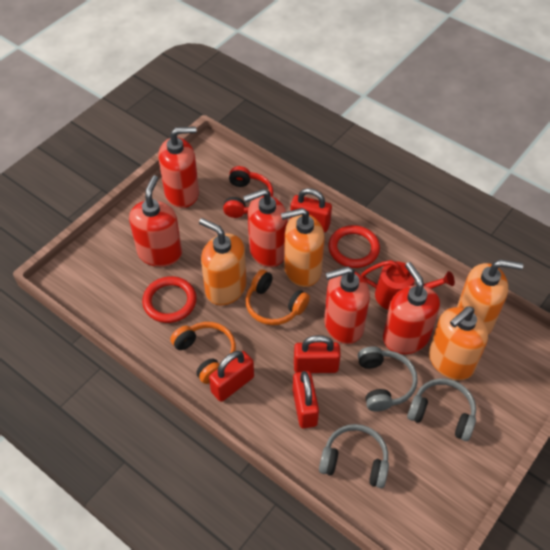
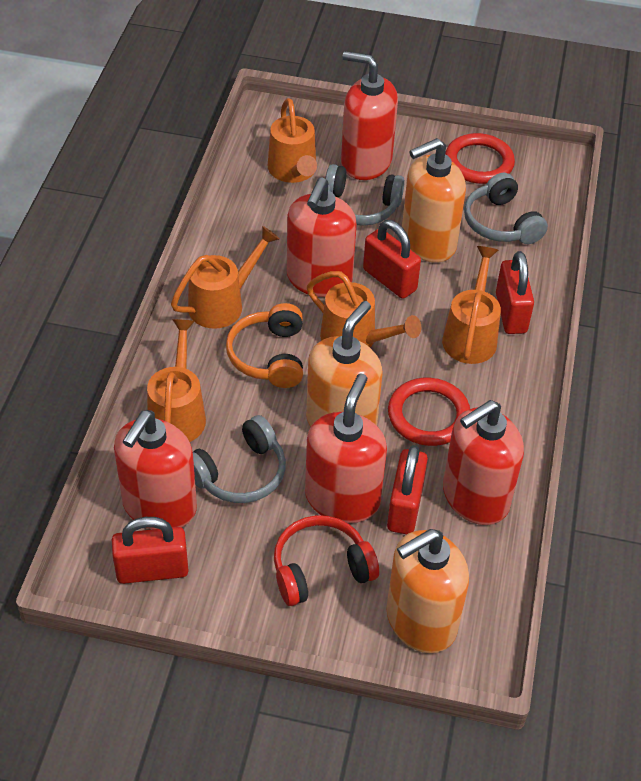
orange headphones: 2 -> 1
orange soap dispenser: 4 -> 3
orange watering can: 0 -> 5
red watering can: 1 -> 0

